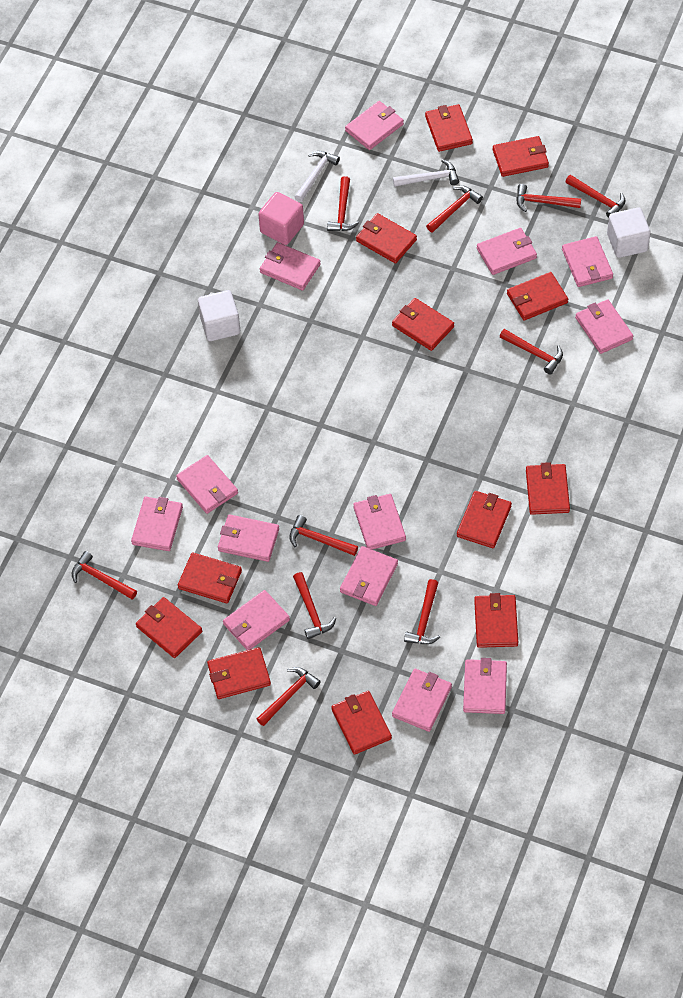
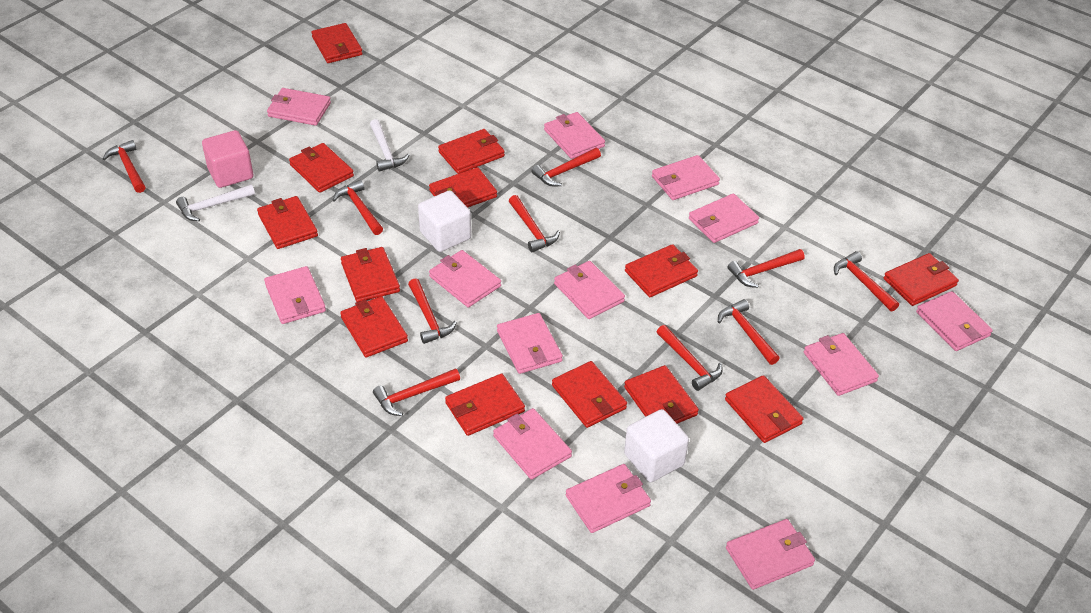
red wallet: 12 -> 13

